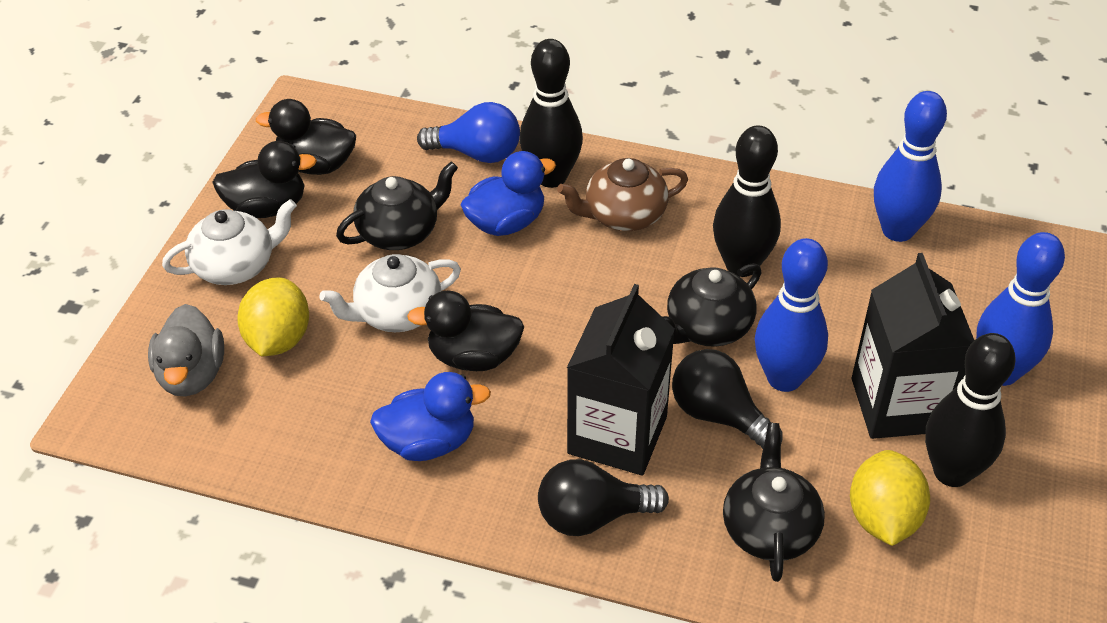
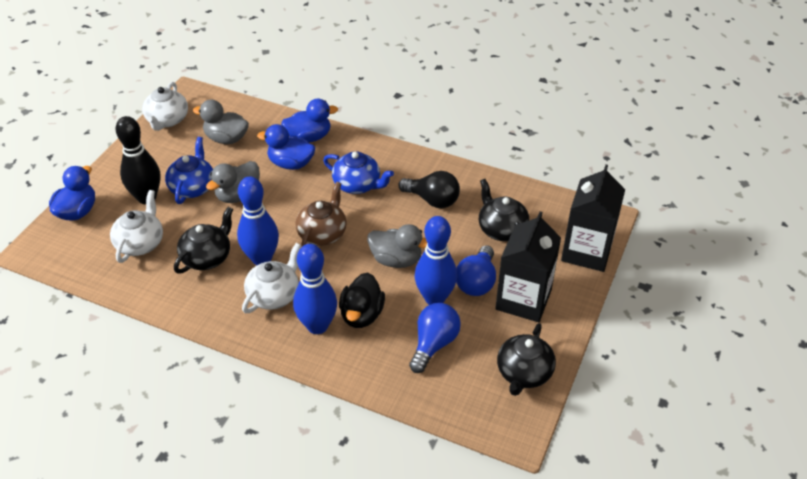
black bowling pin: 3 -> 1
black duck: 3 -> 1
black light bulb: 2 -> 1
blue duck: 2 -> 3
blue light bulb: 1 -> 2
blue teapot: 0 -> 2
grey duck: 1 -> 3
white teapot: 2 -> 3
yellow lemon: 2 -> 0

